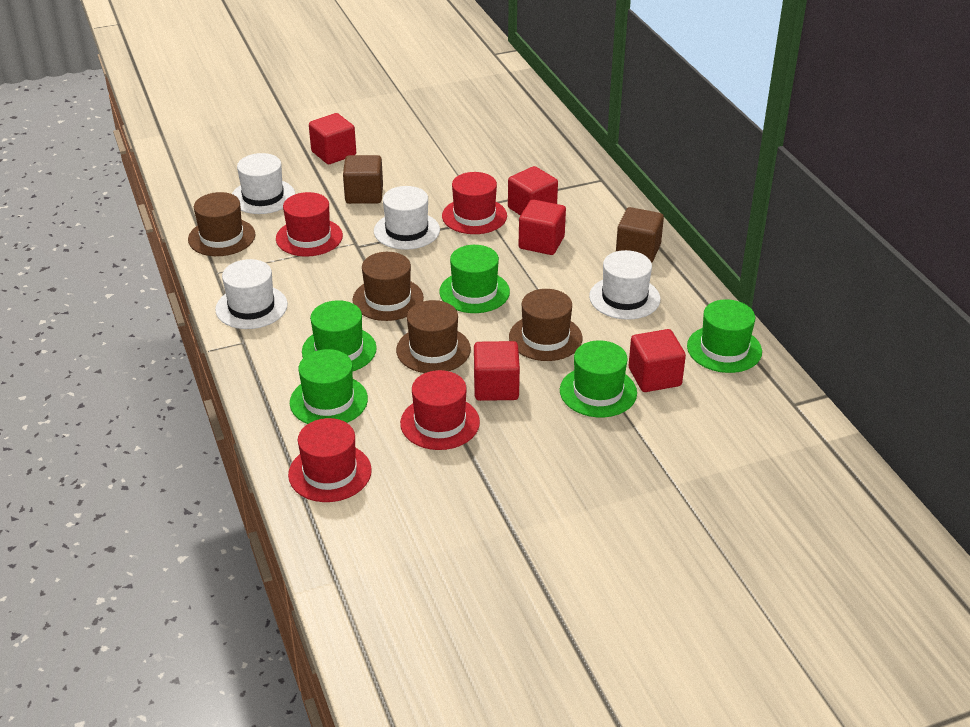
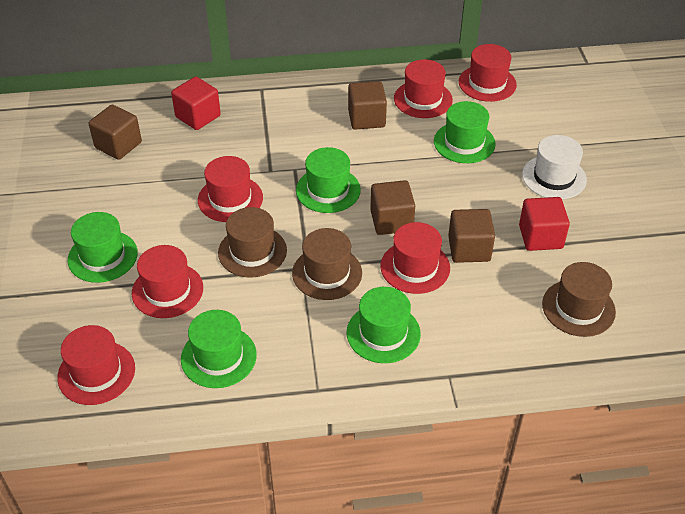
brown cube: 2 -> 4
brown hat: 4 -> 3
red cube: 5 -> 2
red hat: 4 -> 6
white hat: 4 -> 1

